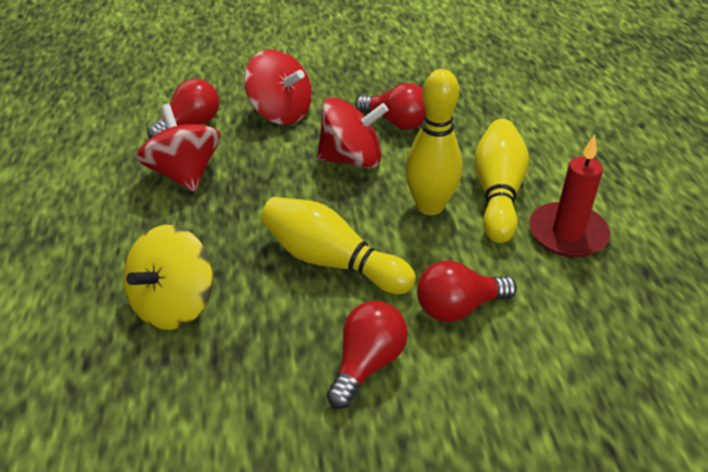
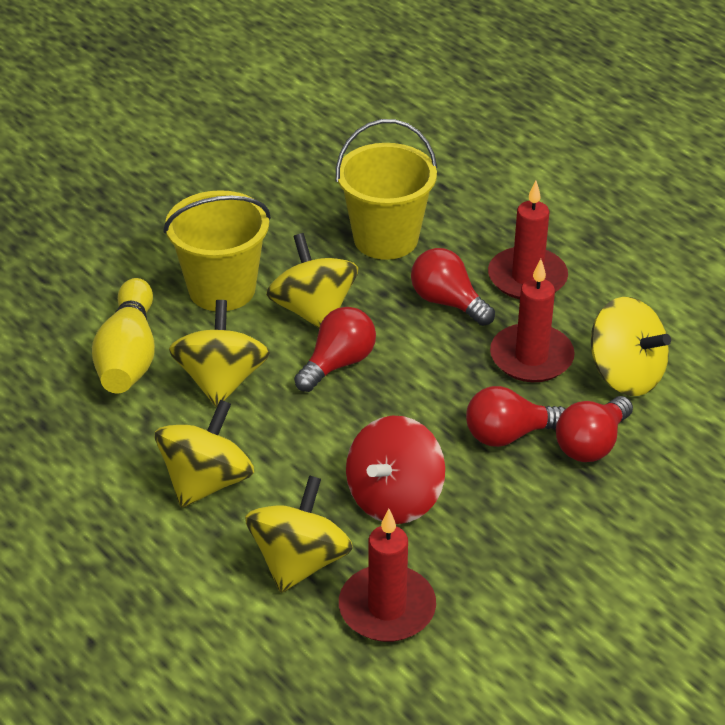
red candle: 1 -> 3
red spinning top: 3 -> 1
yellow bowling pin: 3 -> 1
yellow bucket: 0 -> 2
yellow spinning top: 1 -> 5

